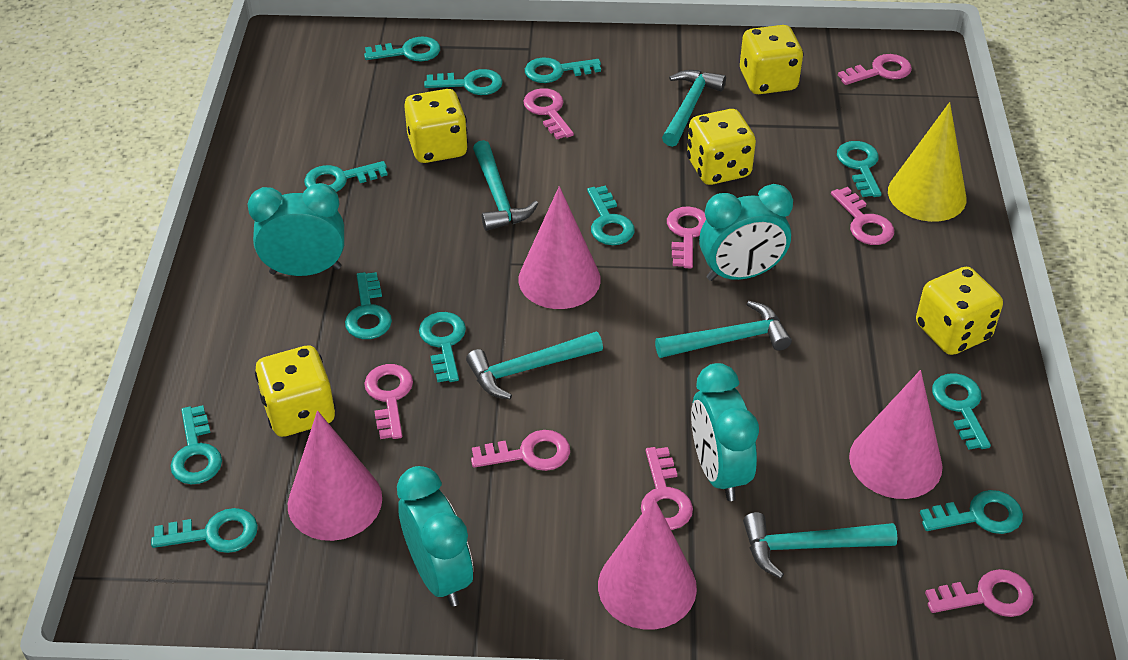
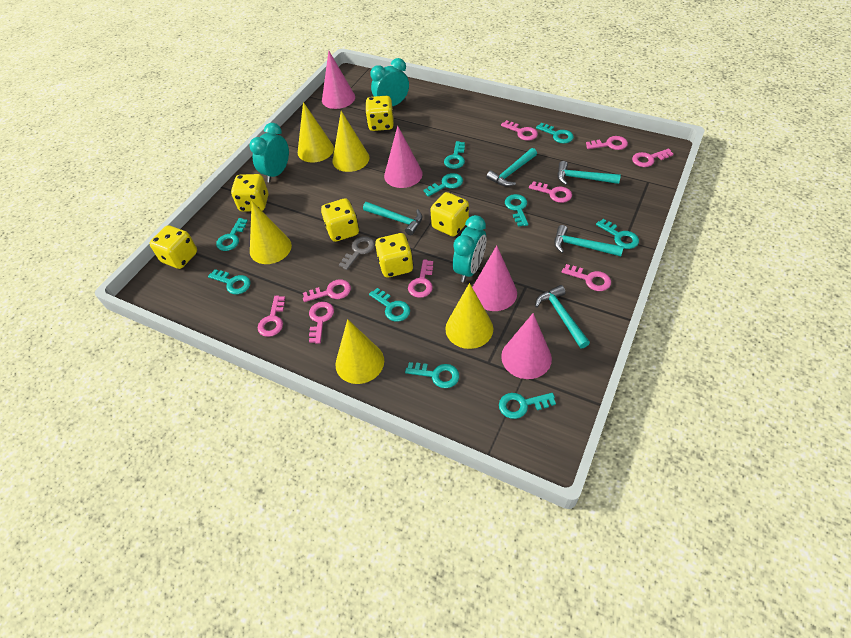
grey key: 0 -> 1
pink key: 8 -> 9
turquoise clock: 4 -> 3
turquoise key: 12 -> 10
yellow cone: 1 -> 5
yellow dice: 5 -> 6

